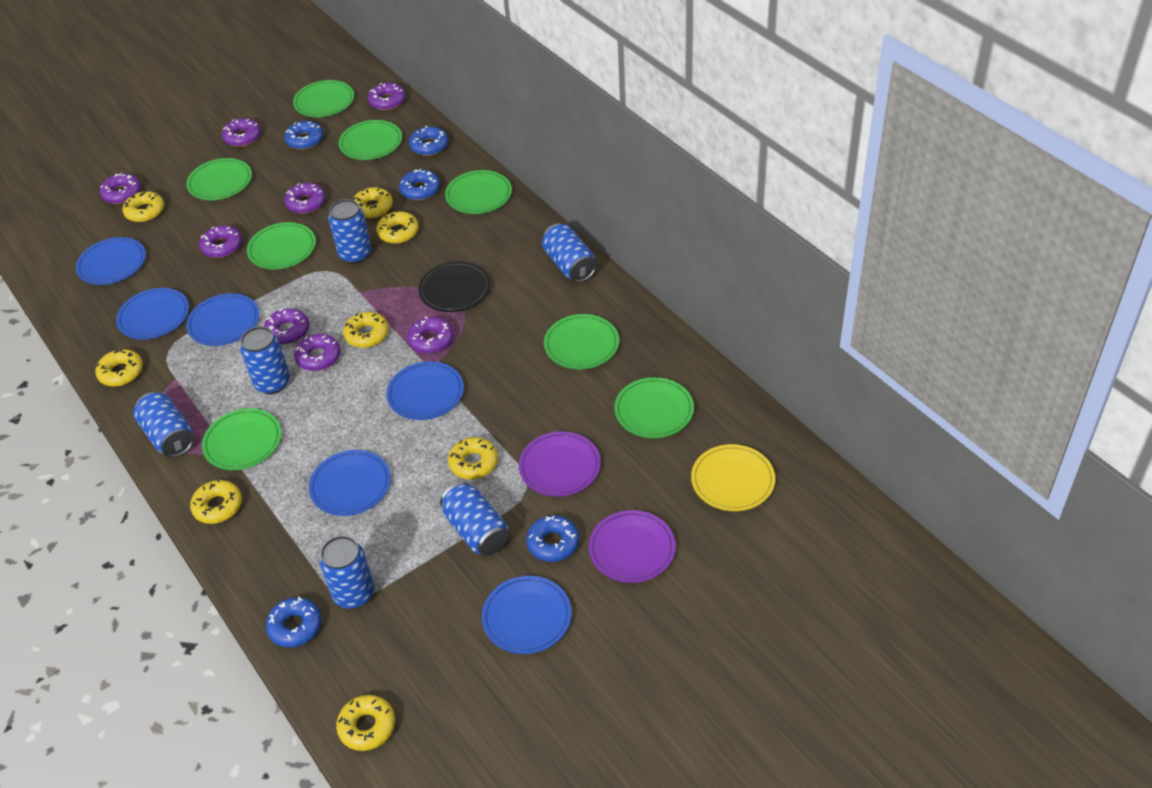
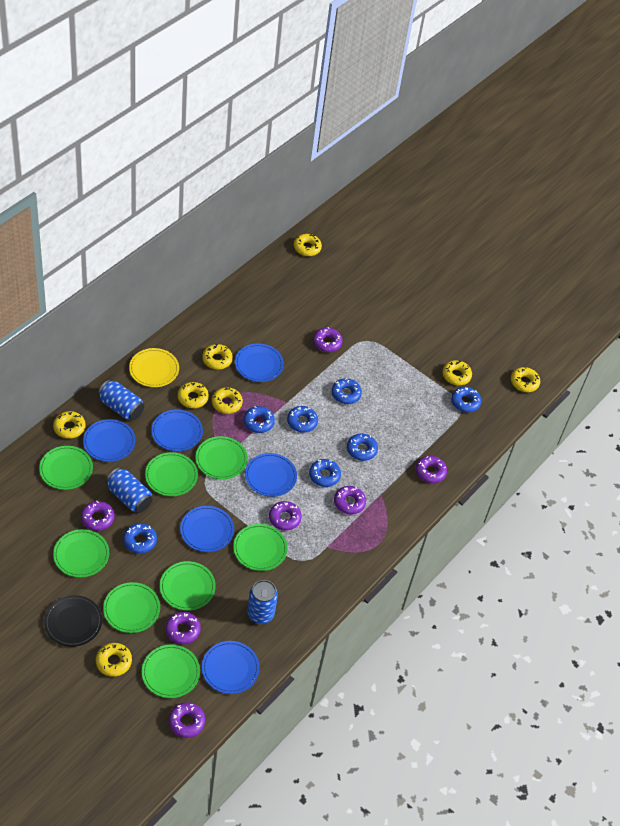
blue can: 6 -> 3
blue donut: 5 -> 7
purple donut: 8 -> 7
purple plate: 2 -> 0

